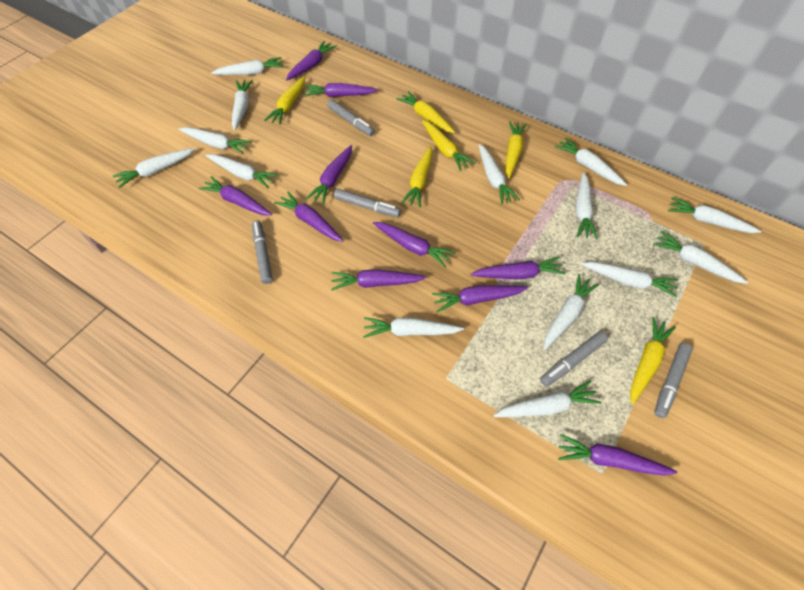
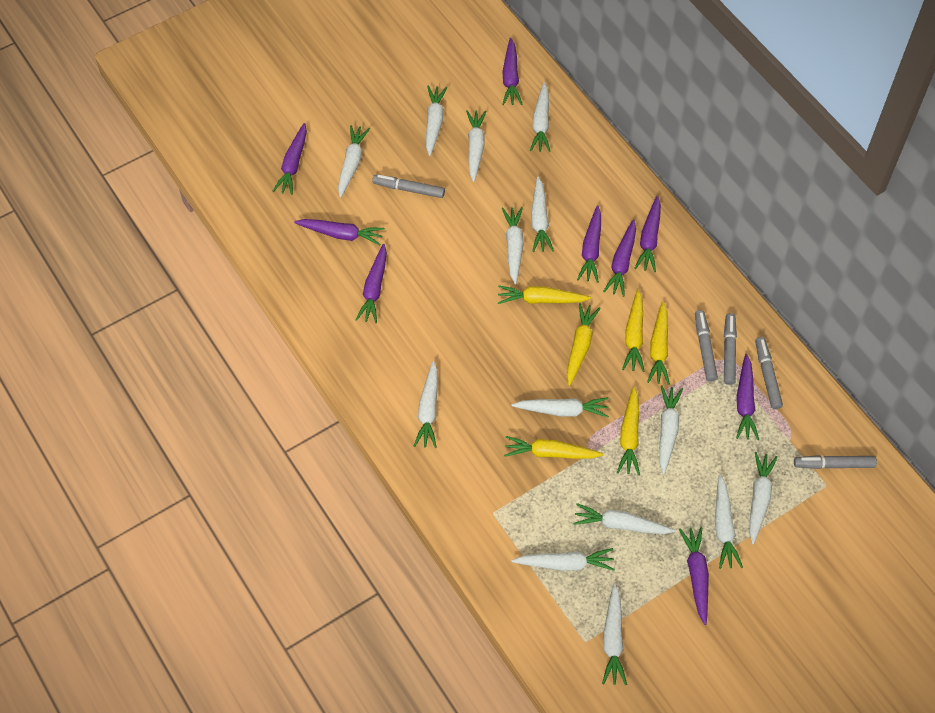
purple carrot: 10 -> 9

